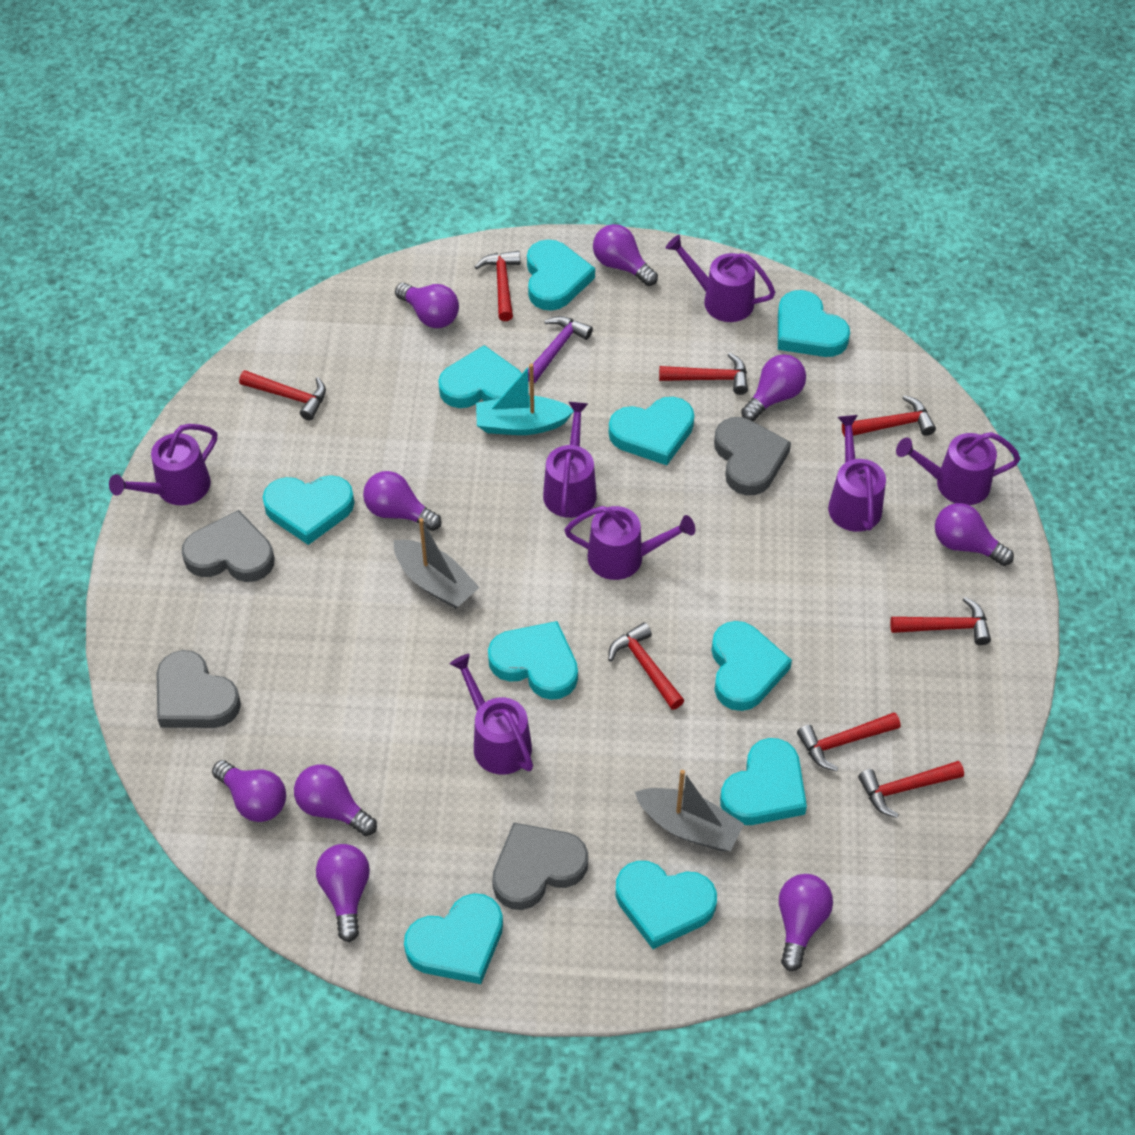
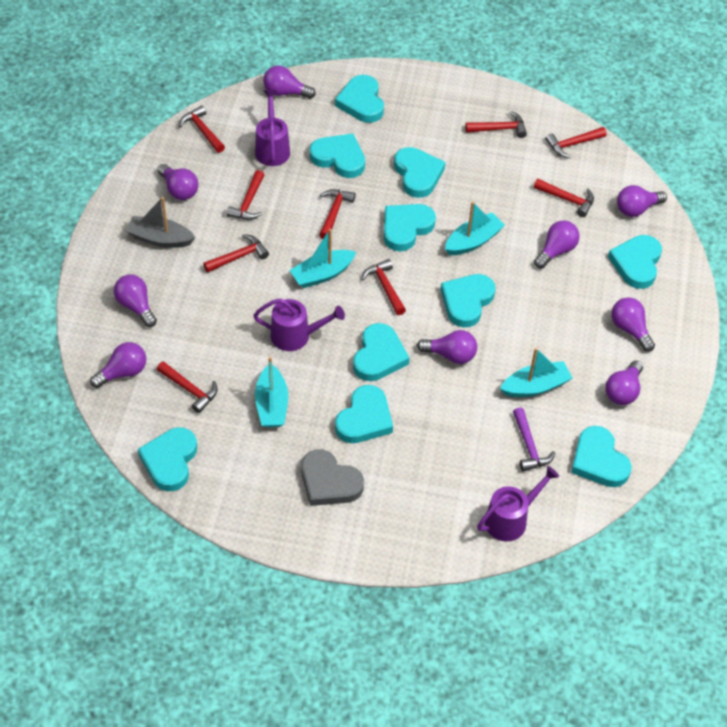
grey boat: 2 -> 1
grey heart: 4 -> 1
purple watering can: 7 -> 3
red hammer: 8 -> 9
turquoise boat: 1 -> 4

